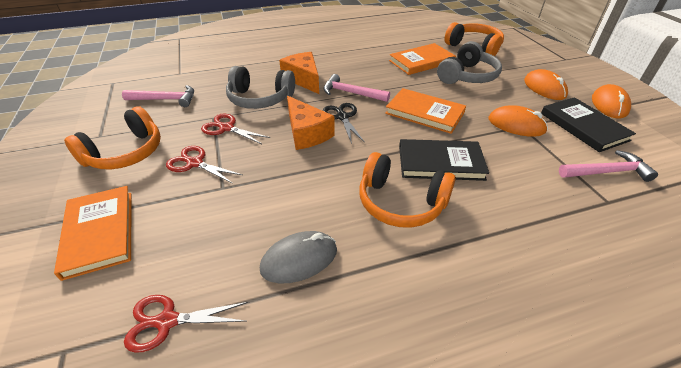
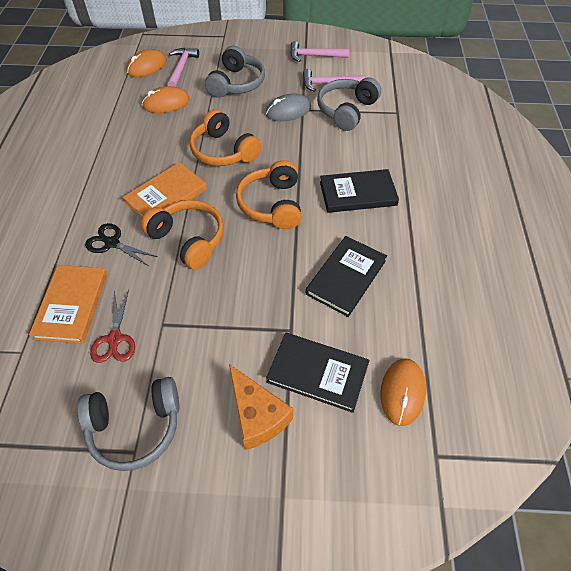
black book: 2 -> 3
grey headphones: 2 -> 3
orange book: 3 -> 2
orange cheese: 2 -> 1
red scissors: 3 -> 1

